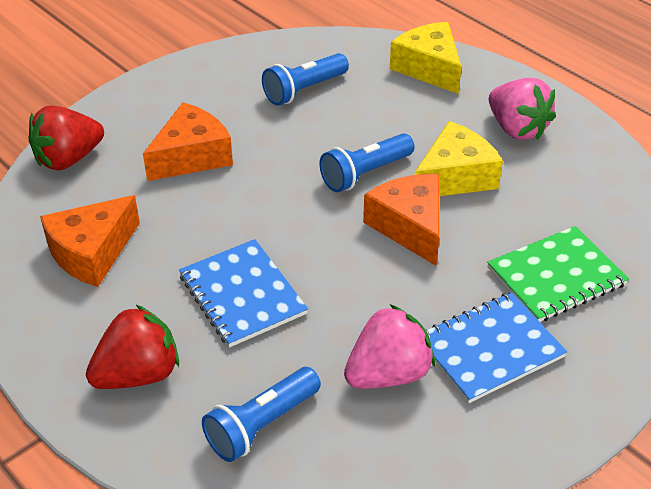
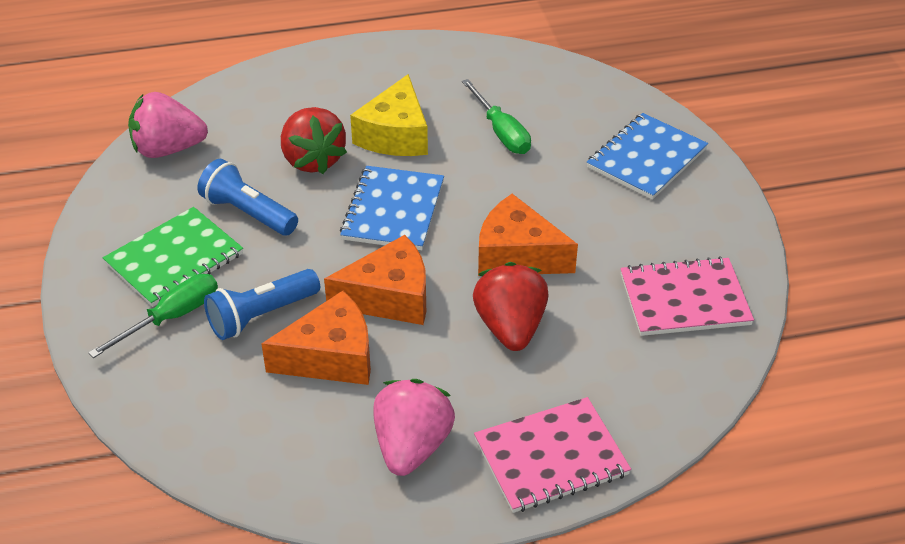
blue flashlight: 3 -> 2
green screwdriver: 0 -> 2
pink notebook: 0 -> 2
yellow cheese: 2 -> 1

